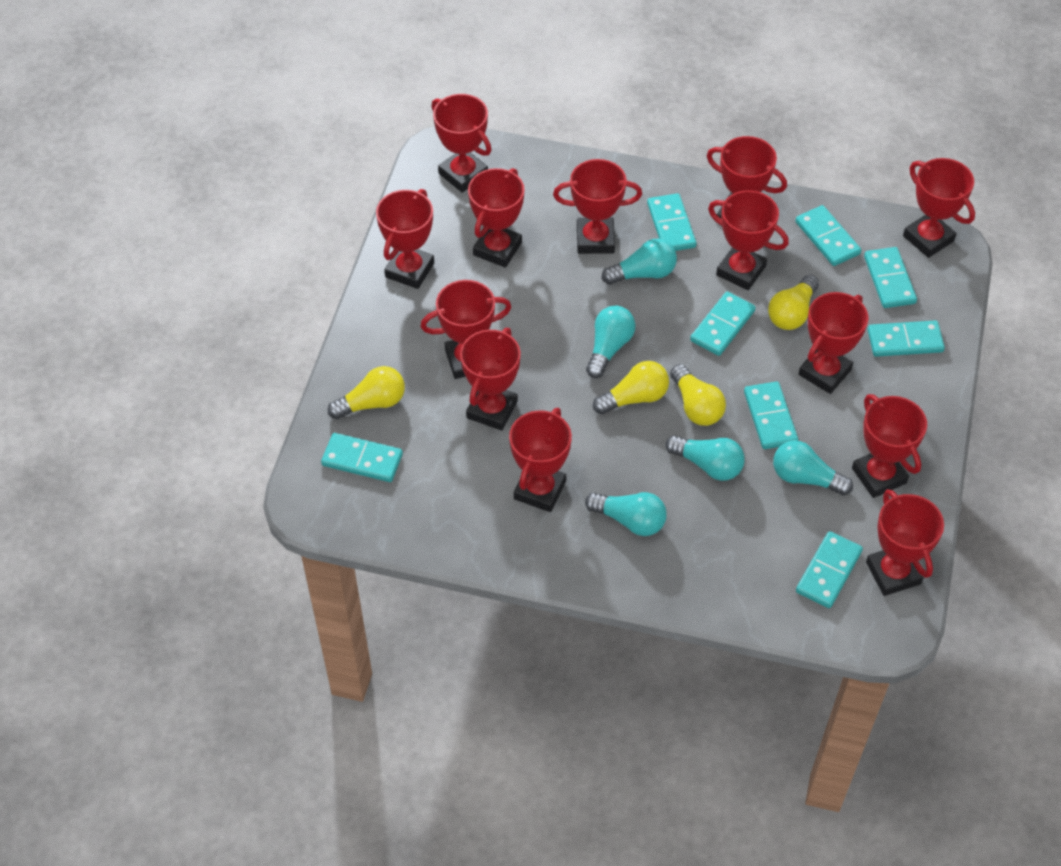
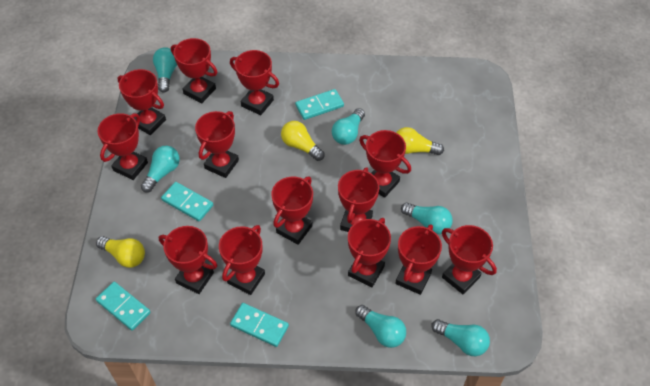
turquoise domino: 8 -> 4
turquoise light bulb: 5 -> 6
yellow light bulb: 4 -> 3

